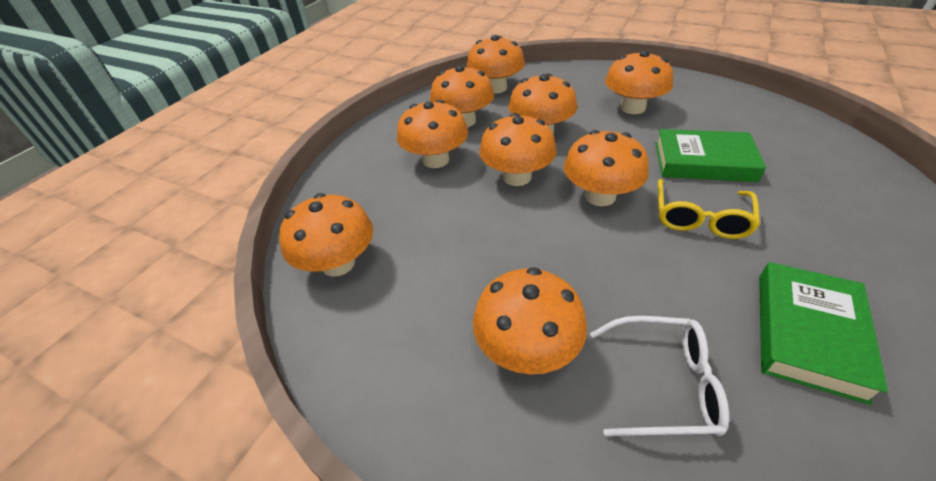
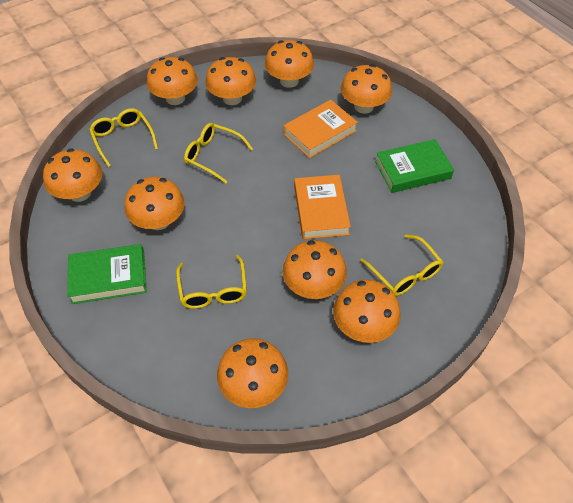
orange book: 0 -> 2
white glasses: 1 -> 0
yellow glasses: 1 -> 4

